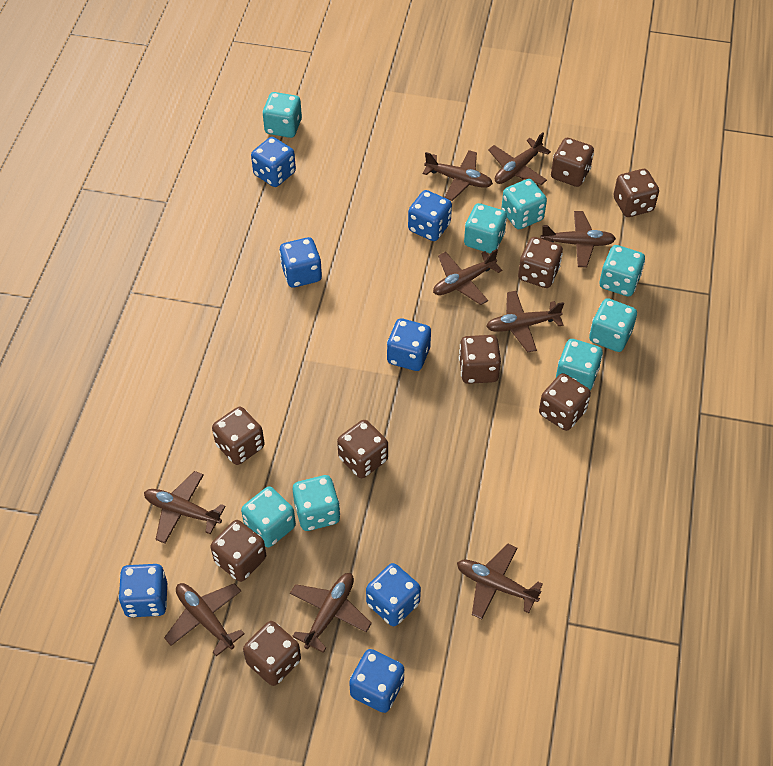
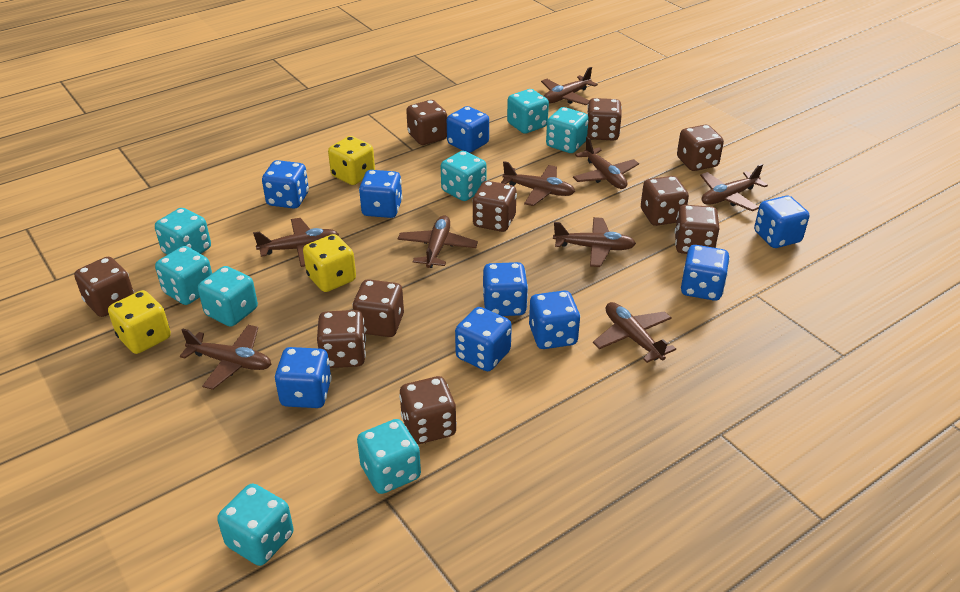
blue dice: 7 -> 9
brown dice: 9 -> 10
yellow dice: 0 -> 3

